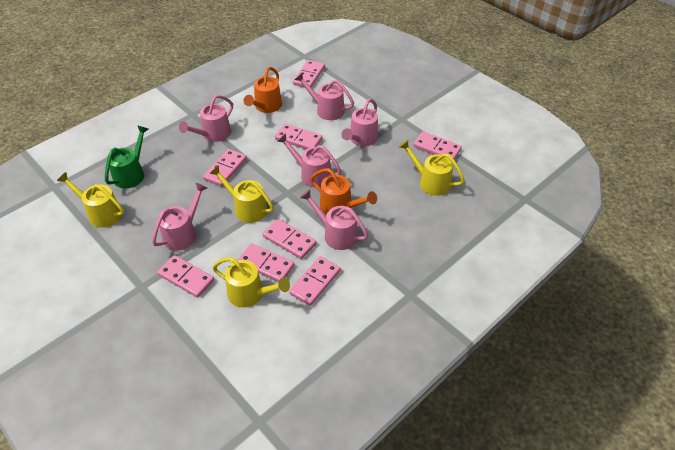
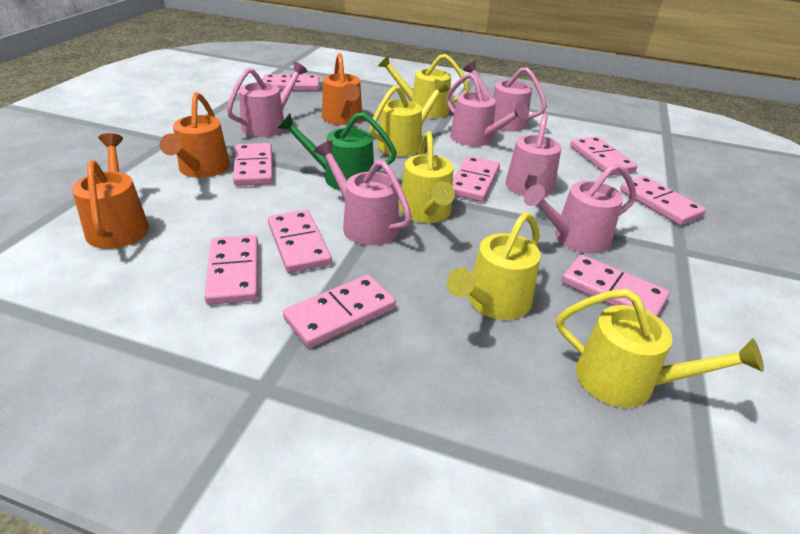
orange watering can: 2 -> 3
pink domino: 8 -> 9
yellow watering can: 4 -> 5

